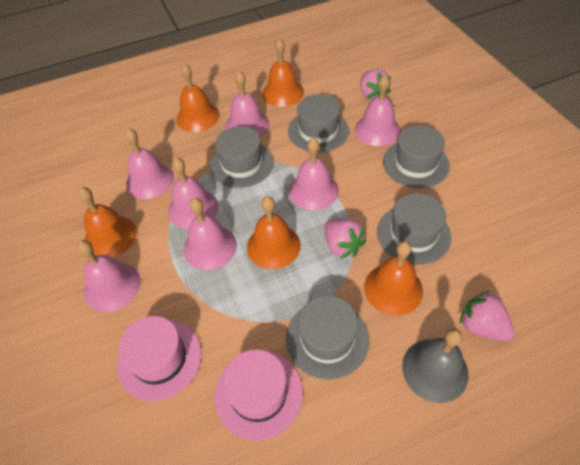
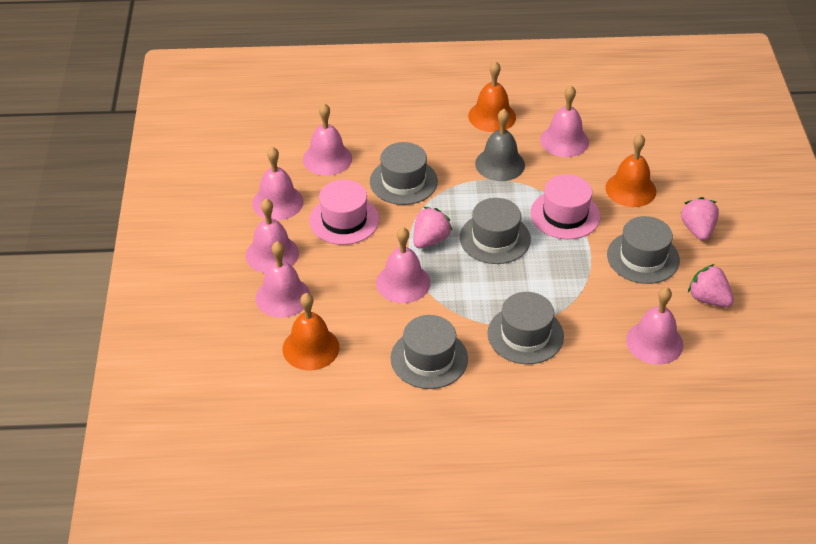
orange bell: 5 -> 3

